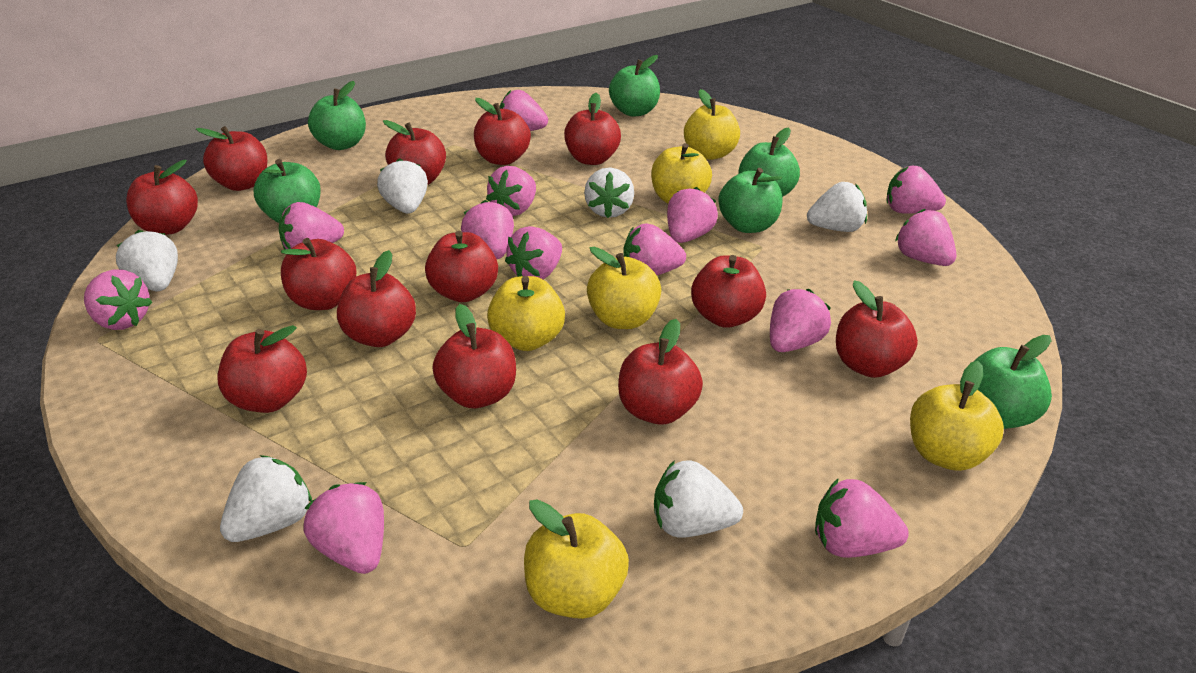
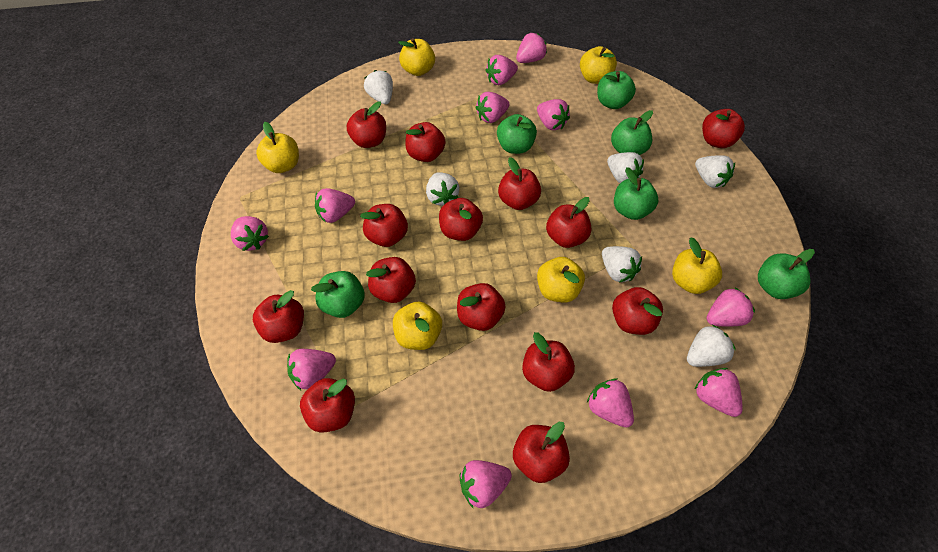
pink strawberry: 13 -> 11
red apple: 13 -> 14

